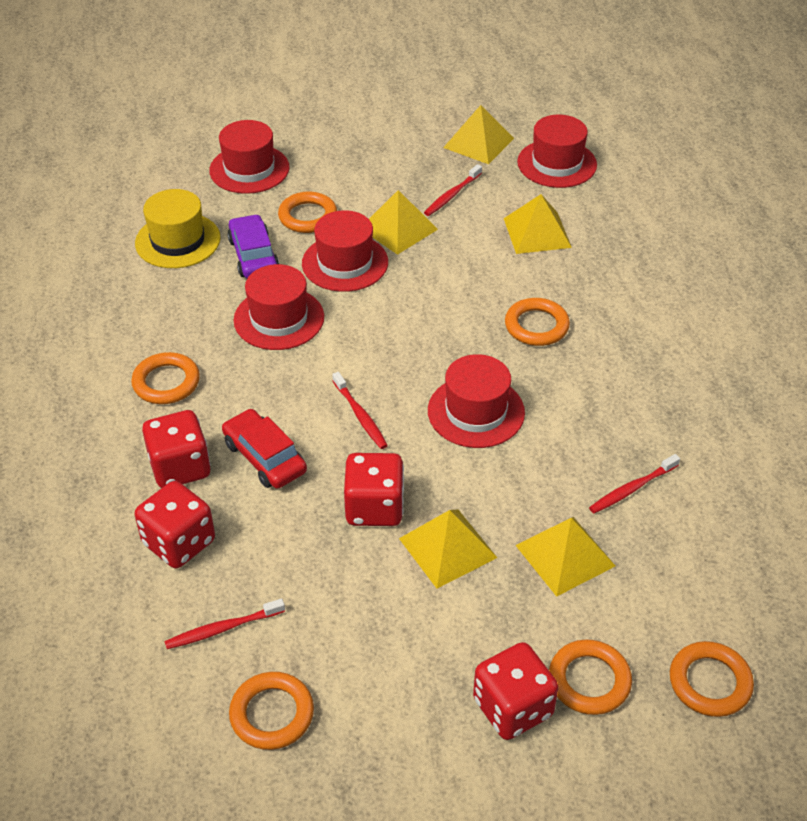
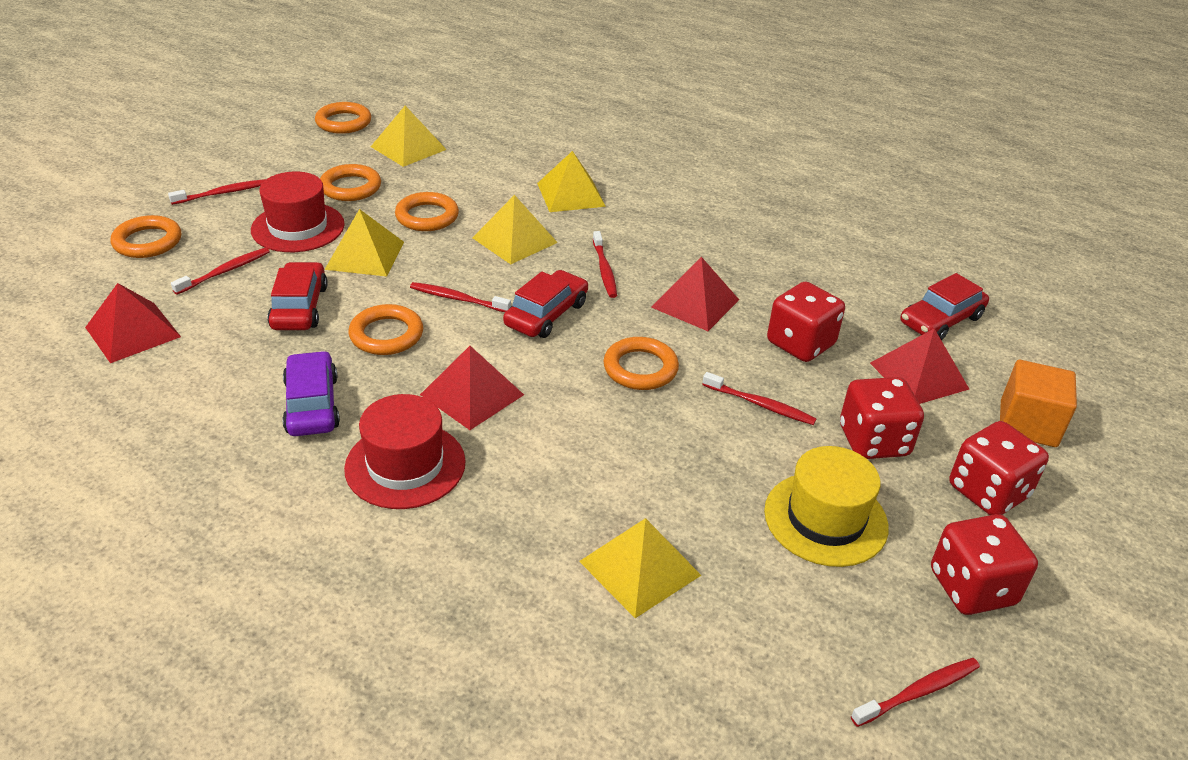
orange cube: 0 -> 1
red car: 1 -> 3
red hat: 5 -> 2
red pyramid: 0 -> 4
red toothbrush: 4 -> 6

